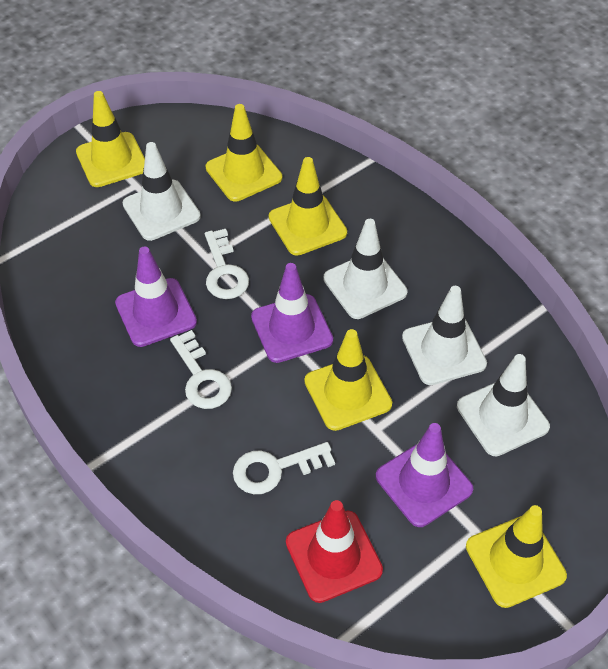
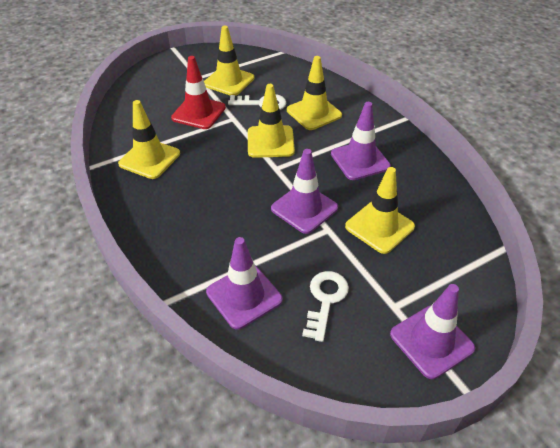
purple traffic cone: 3 -> 4
white key: 3 -> 2
white traffic cone: 4 -> 0

